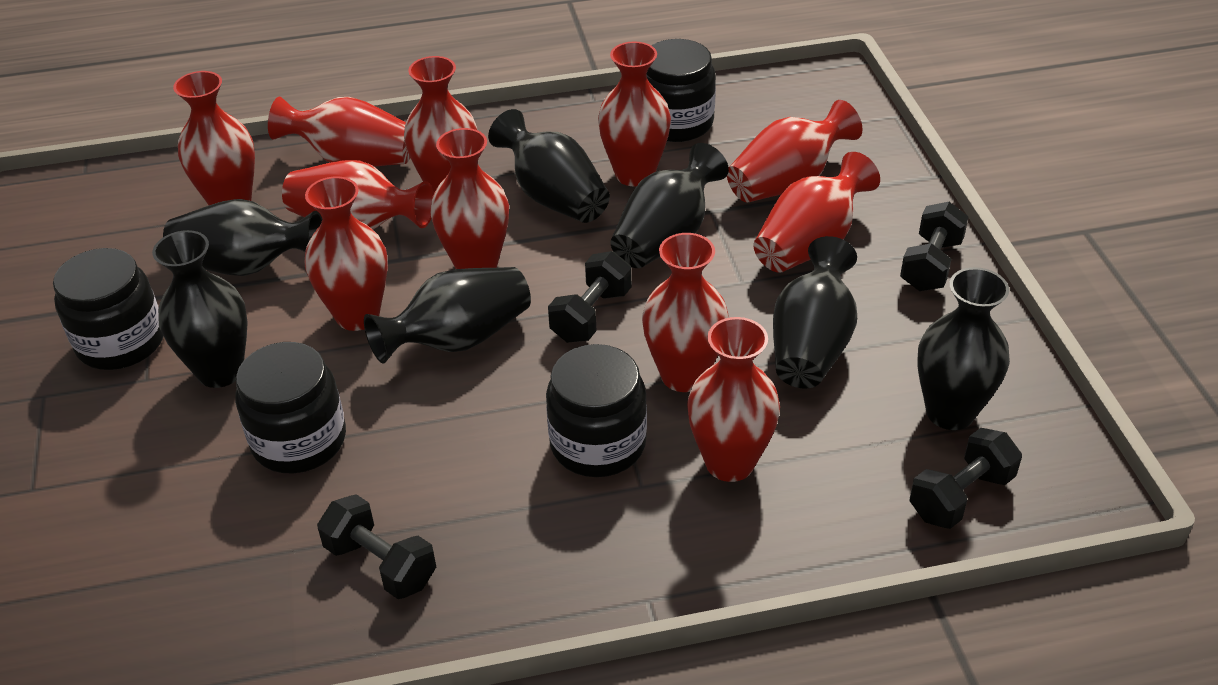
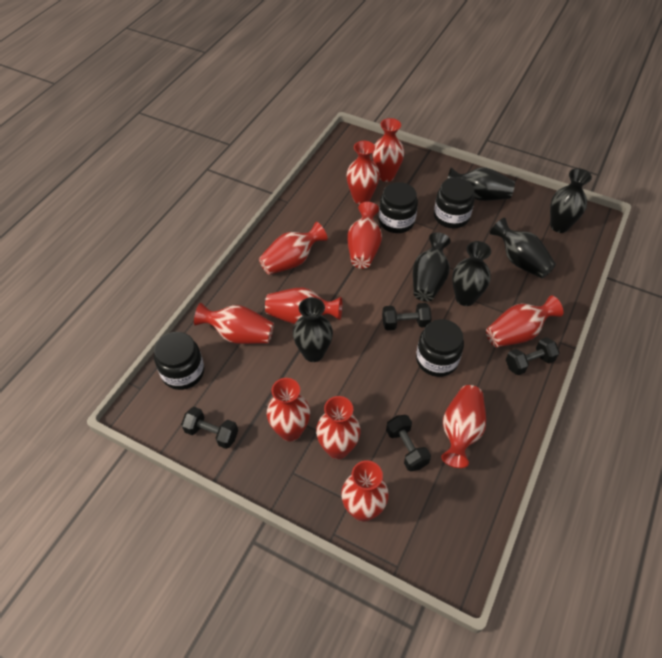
black vase: 7 -> 6

